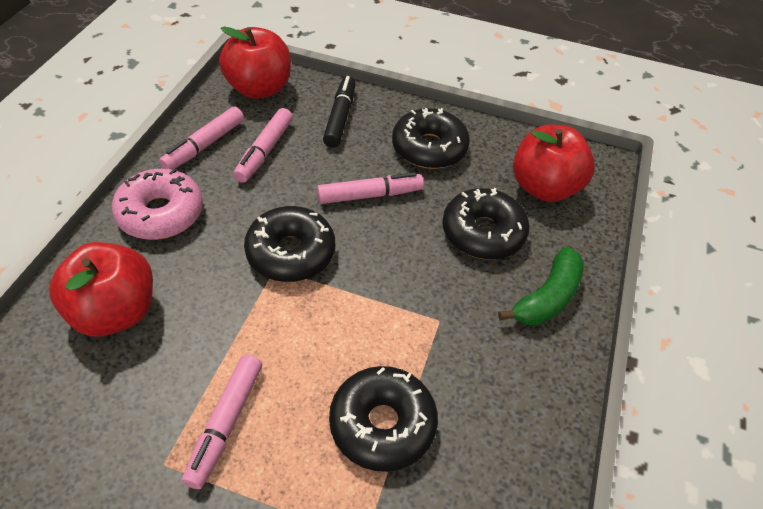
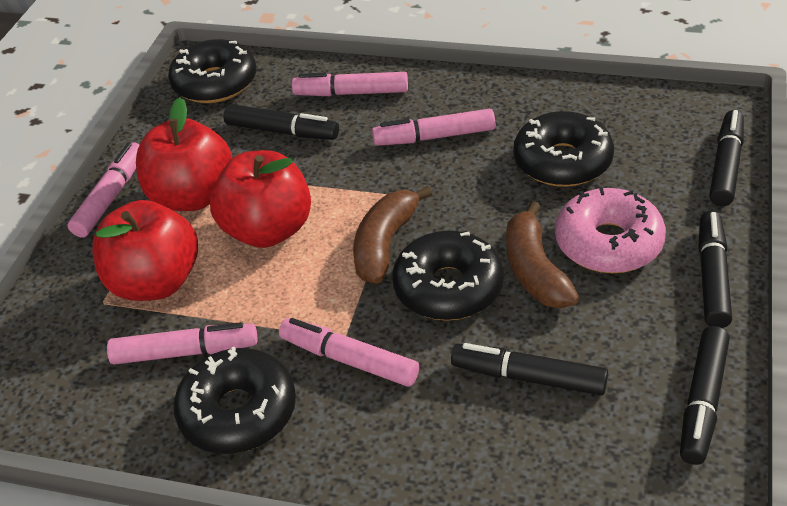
black marker: 1 -> 5
brown banana: 0 -> 2
green banana: 1 -> 0
pink marker: 4 -> 5

